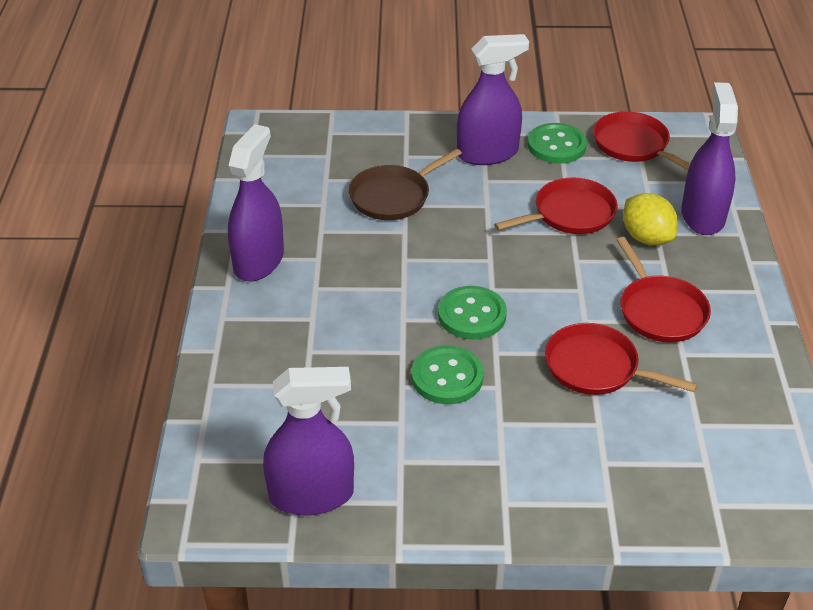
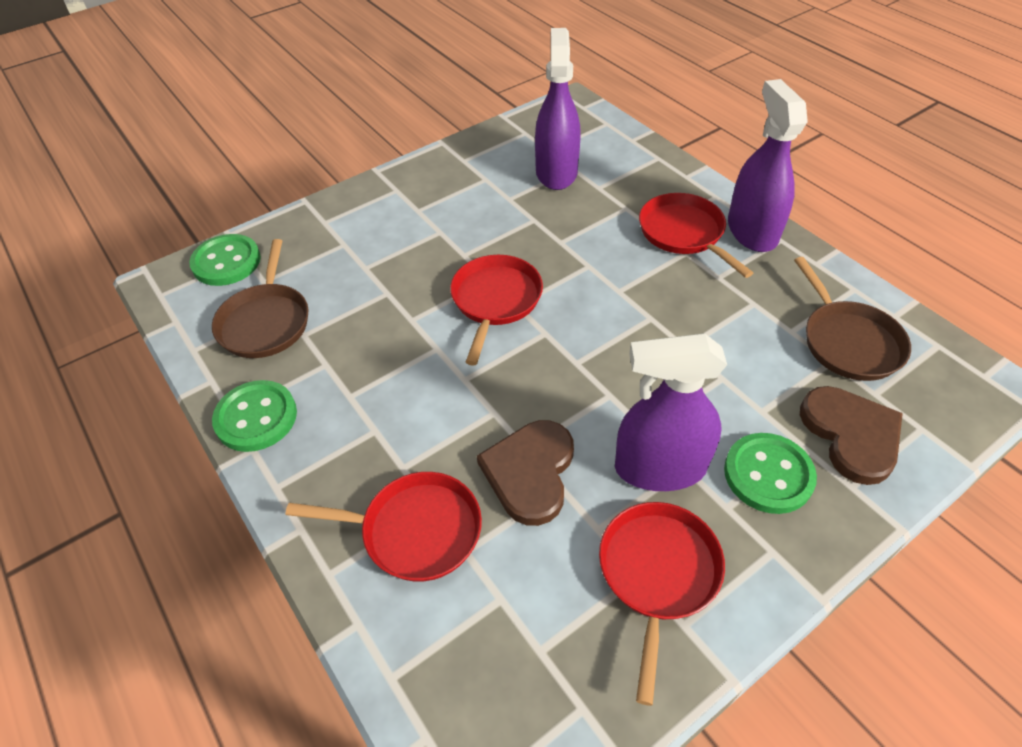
brown heart: 0 -> 2
brown pan: 1 -> 2
purple spray bottle: 4 -> 3
yellow lemon: 1 -> 0

